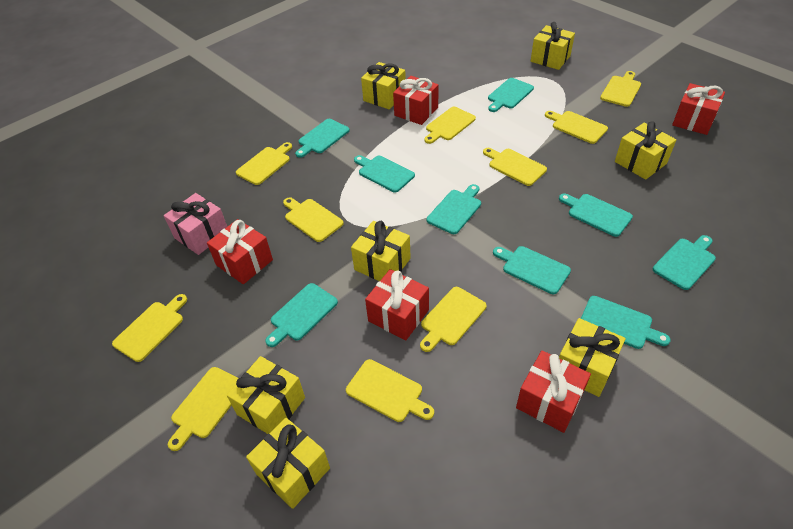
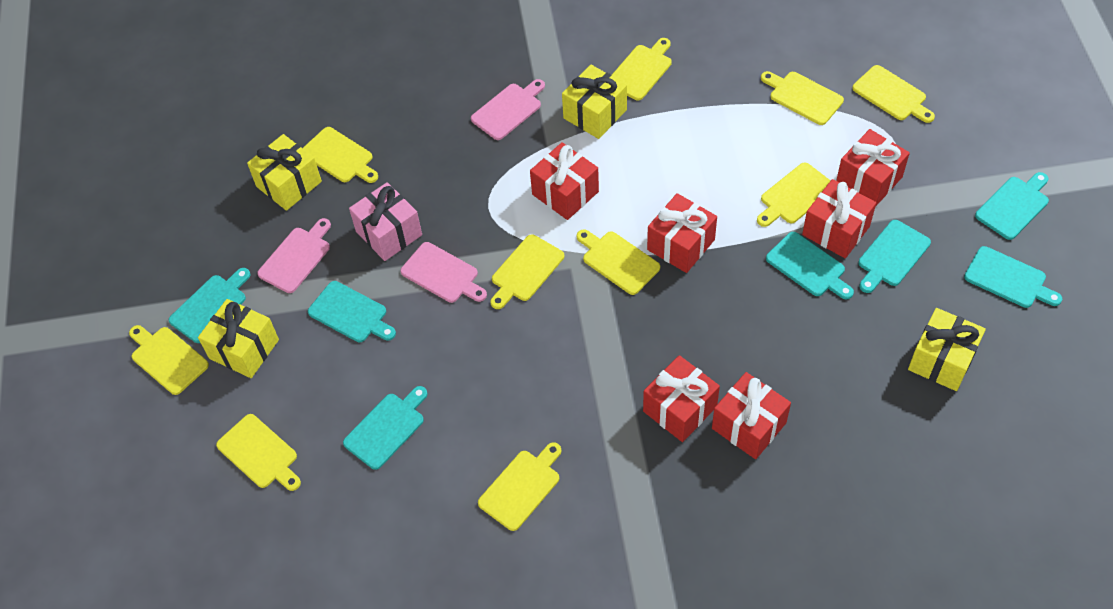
pink cutting board: 0 -> 3
red gift: 5 -> 6
turquoise cutting board: 9 -> 7
yellow gift: 7 -> 4

